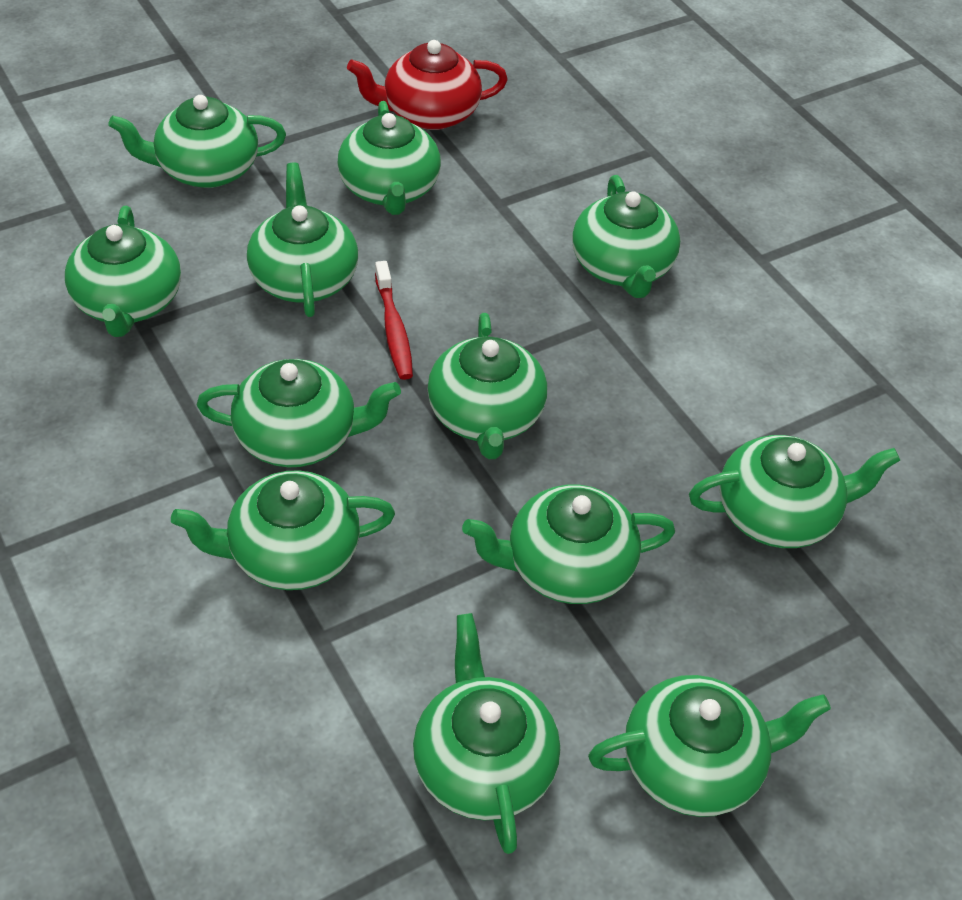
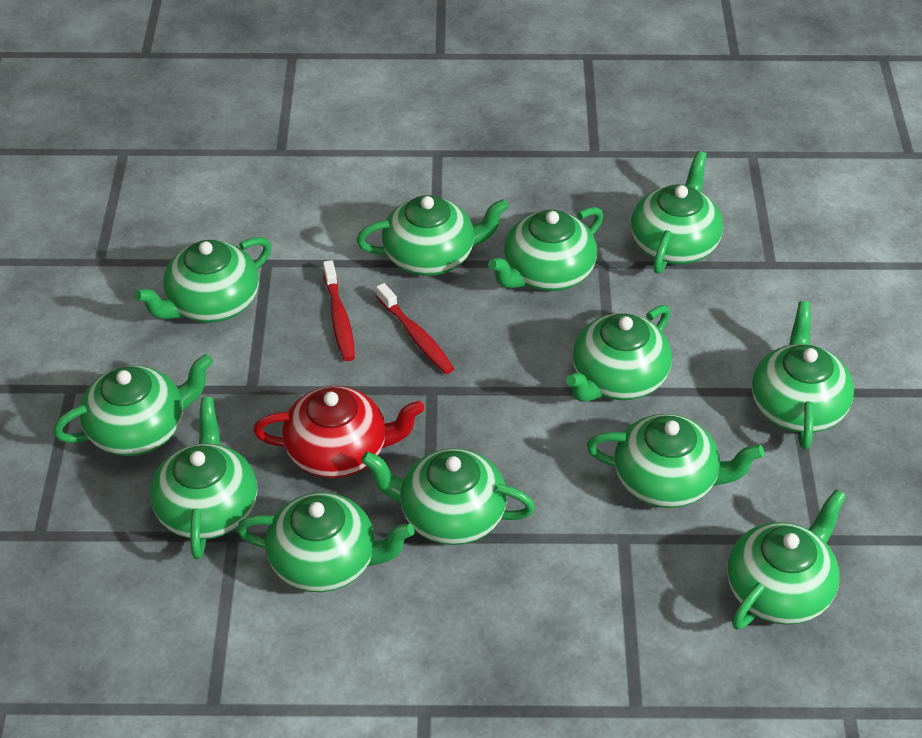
red toothbrush: 1 -> 2

